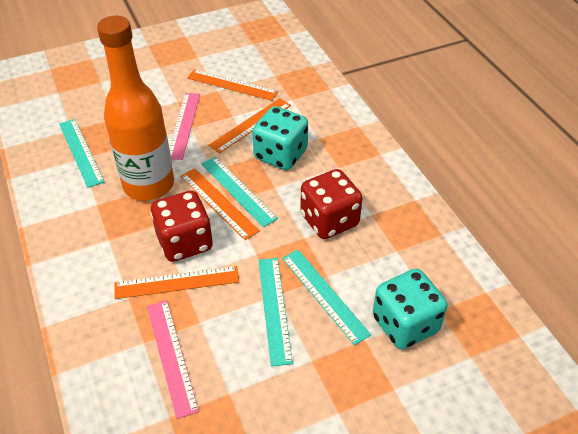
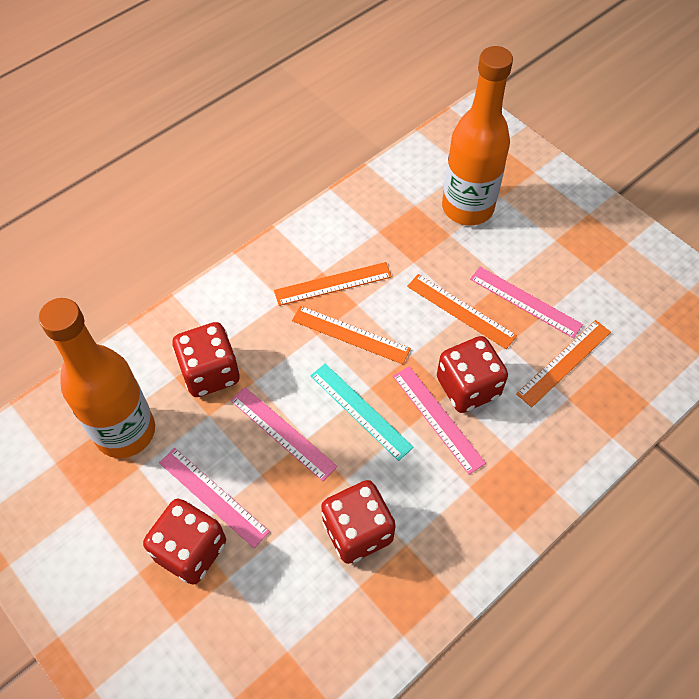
orange bottle: 1 -> 2
pink ruler: 2 -> 4
red dice: 2 -> 4
turquoise dice: 2 -> 0
turquoise ruler: 4 -> 1

